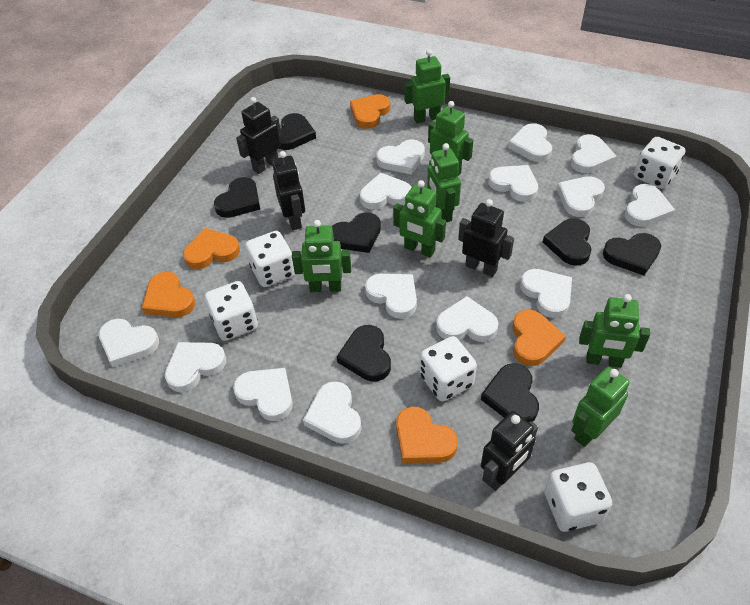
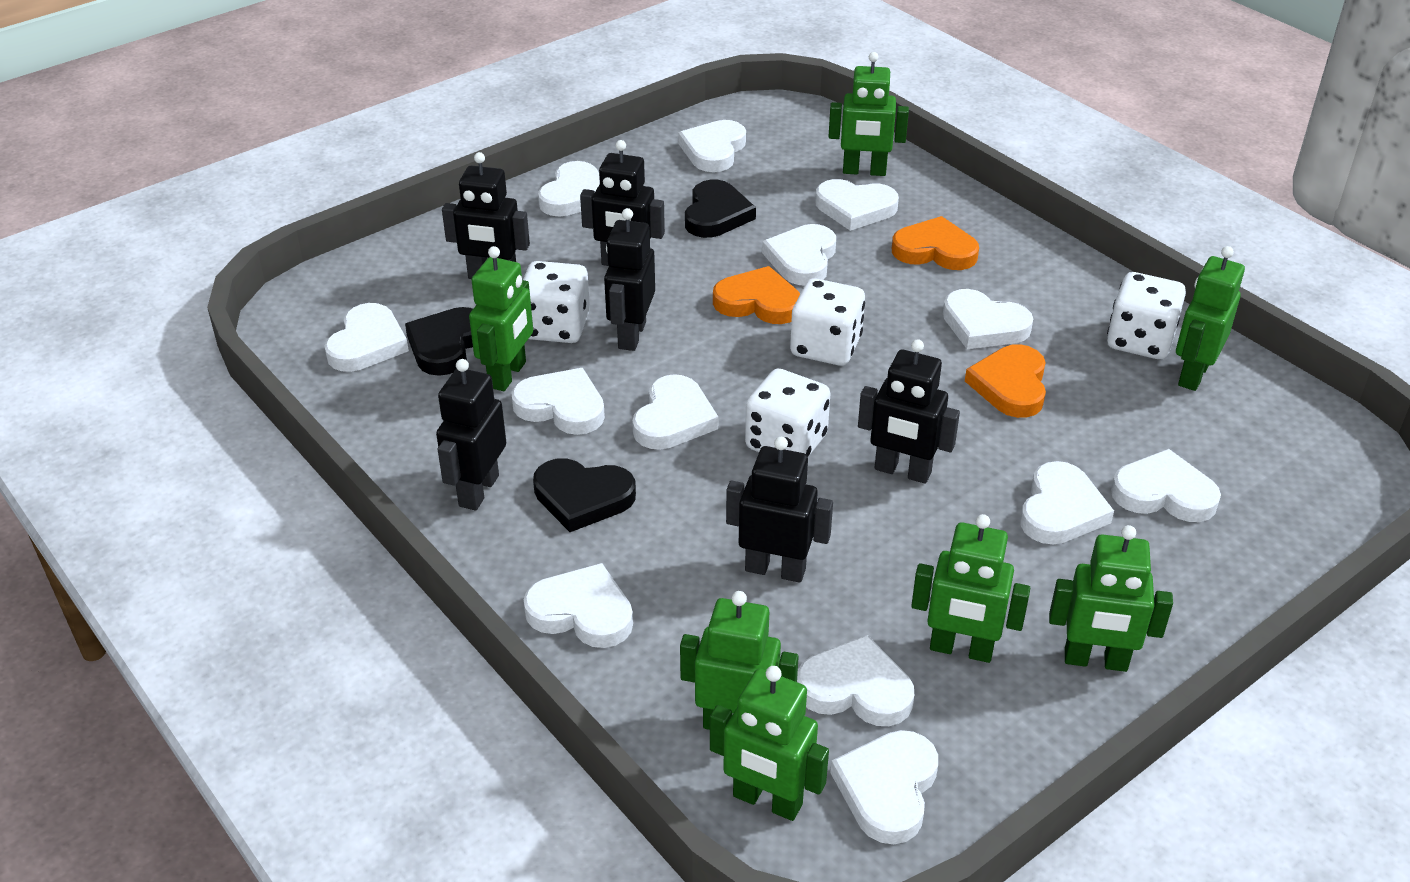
black heart: 7 -> 3
black robot: 4 -> 6
orange heart: 5 -> 3
white dice: 5 -> 4
white heart: 14 -> 13

